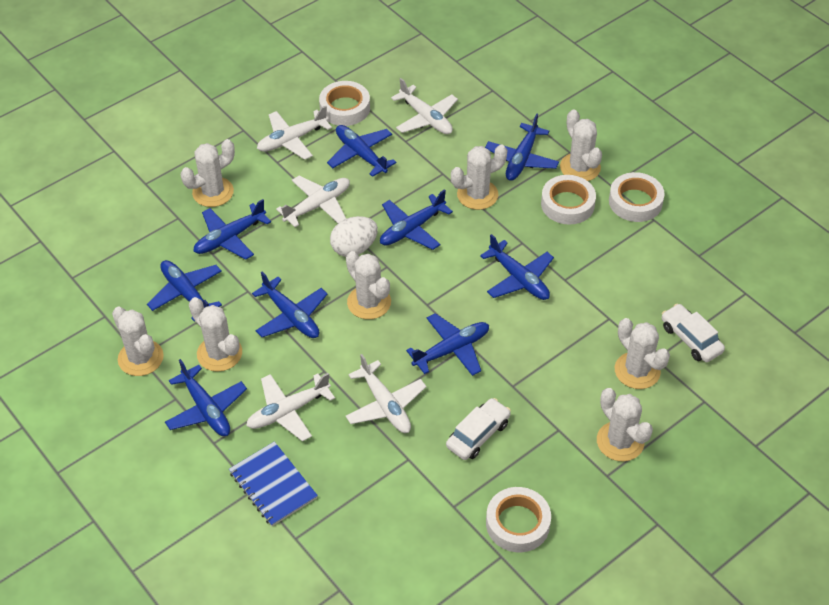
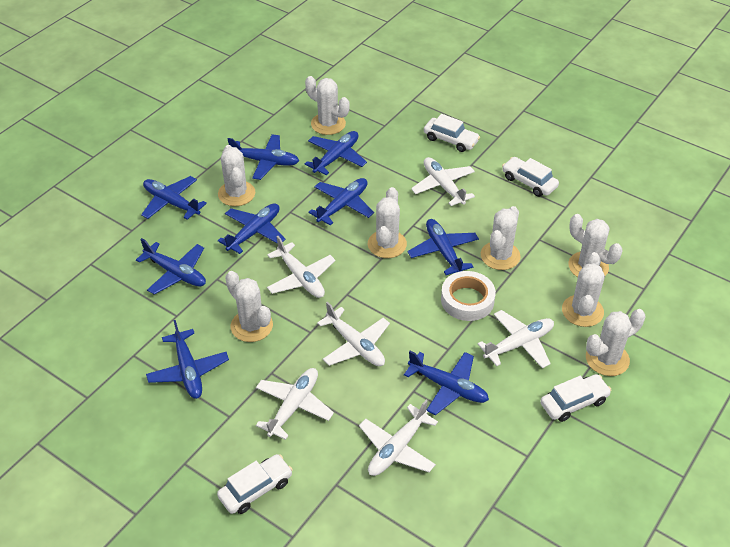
blue notebook: 1 -> 0
white car: 2 -> 4
white egg: 1 -> 0
white plane: 5 -> 6
white tape: 4 -> 1

